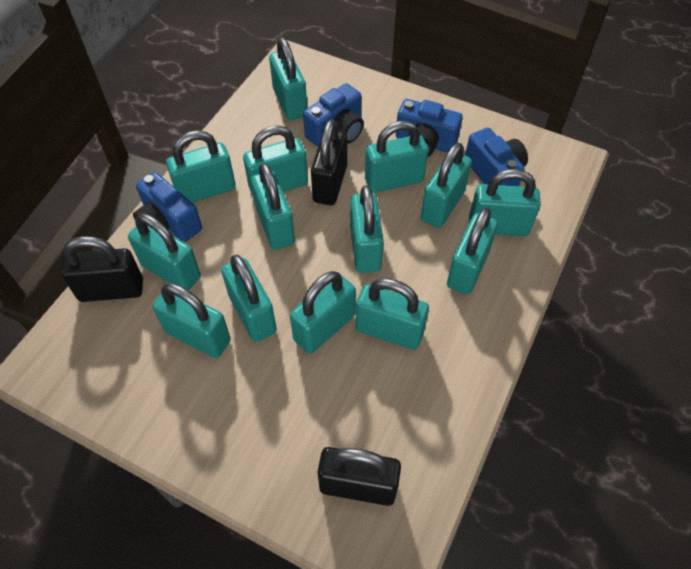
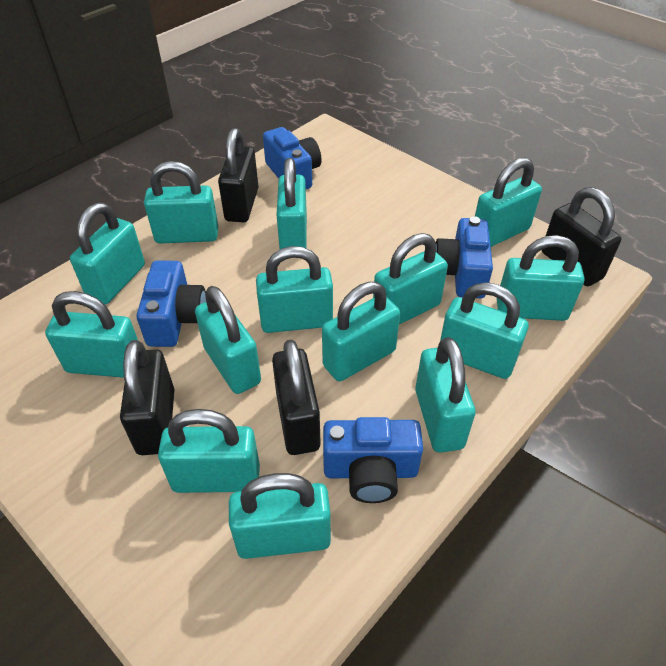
black padlock: 3 -> 4

